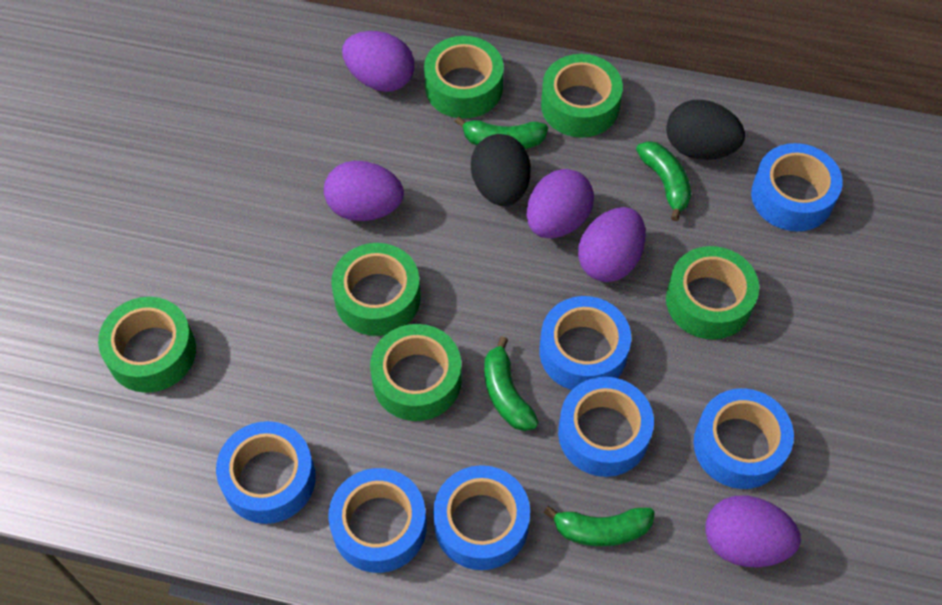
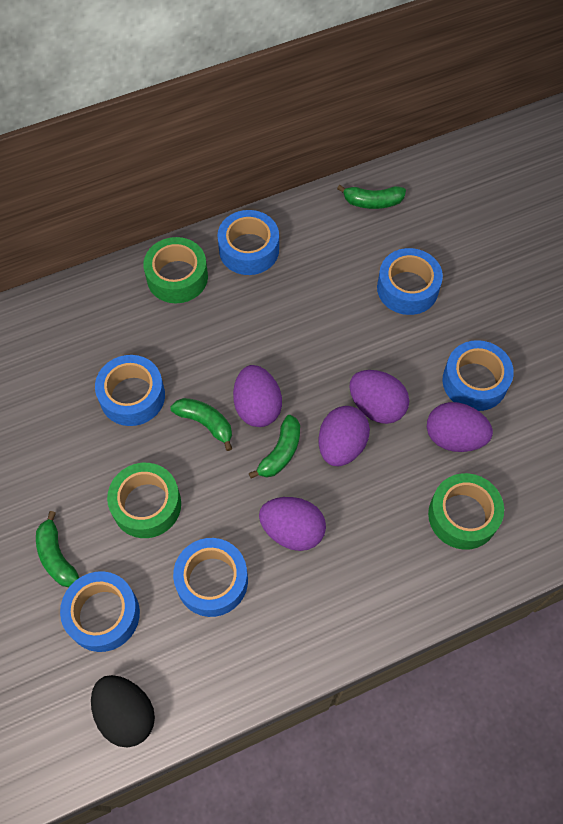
black egg: 2 -> 1
blue tape: 7 -> 6
green tape: 6 -> 3

